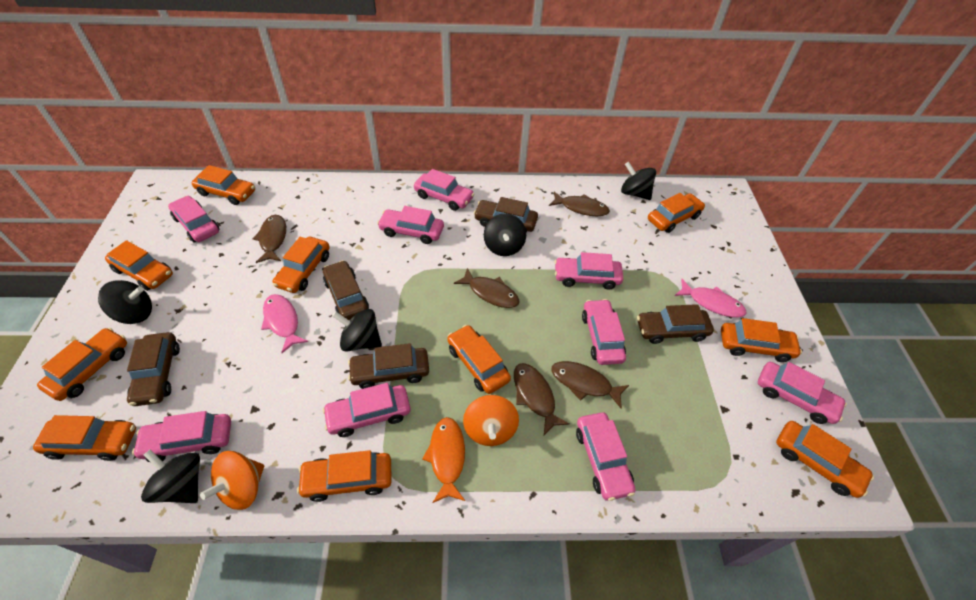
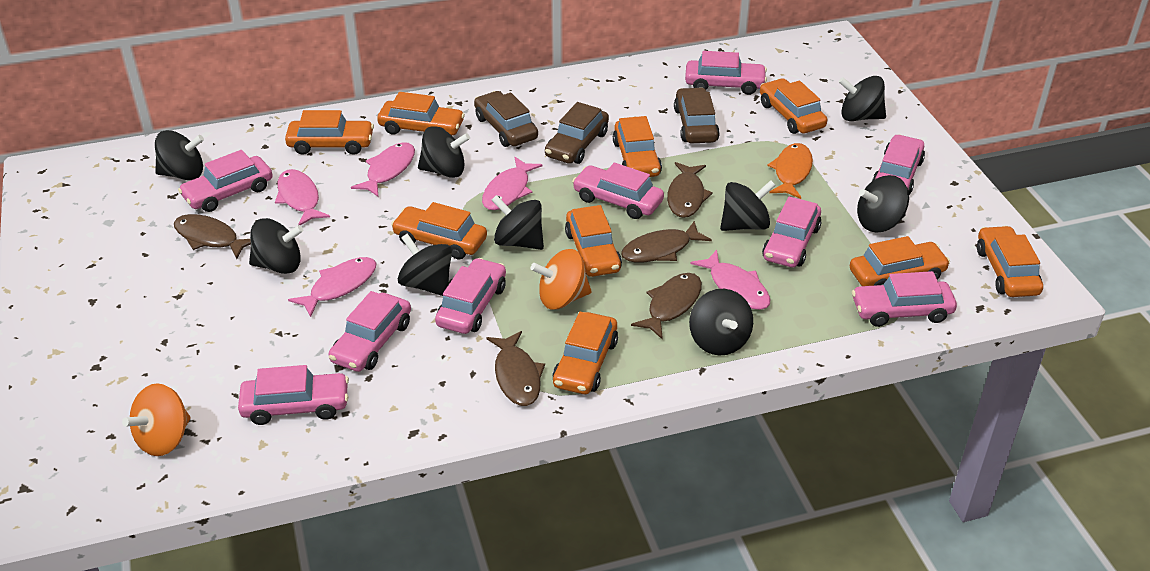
black spinning top: 5 -> 9
brown car: 5 -> 3
orange car: 10 -> 9
pink fish: 2 -> 5

